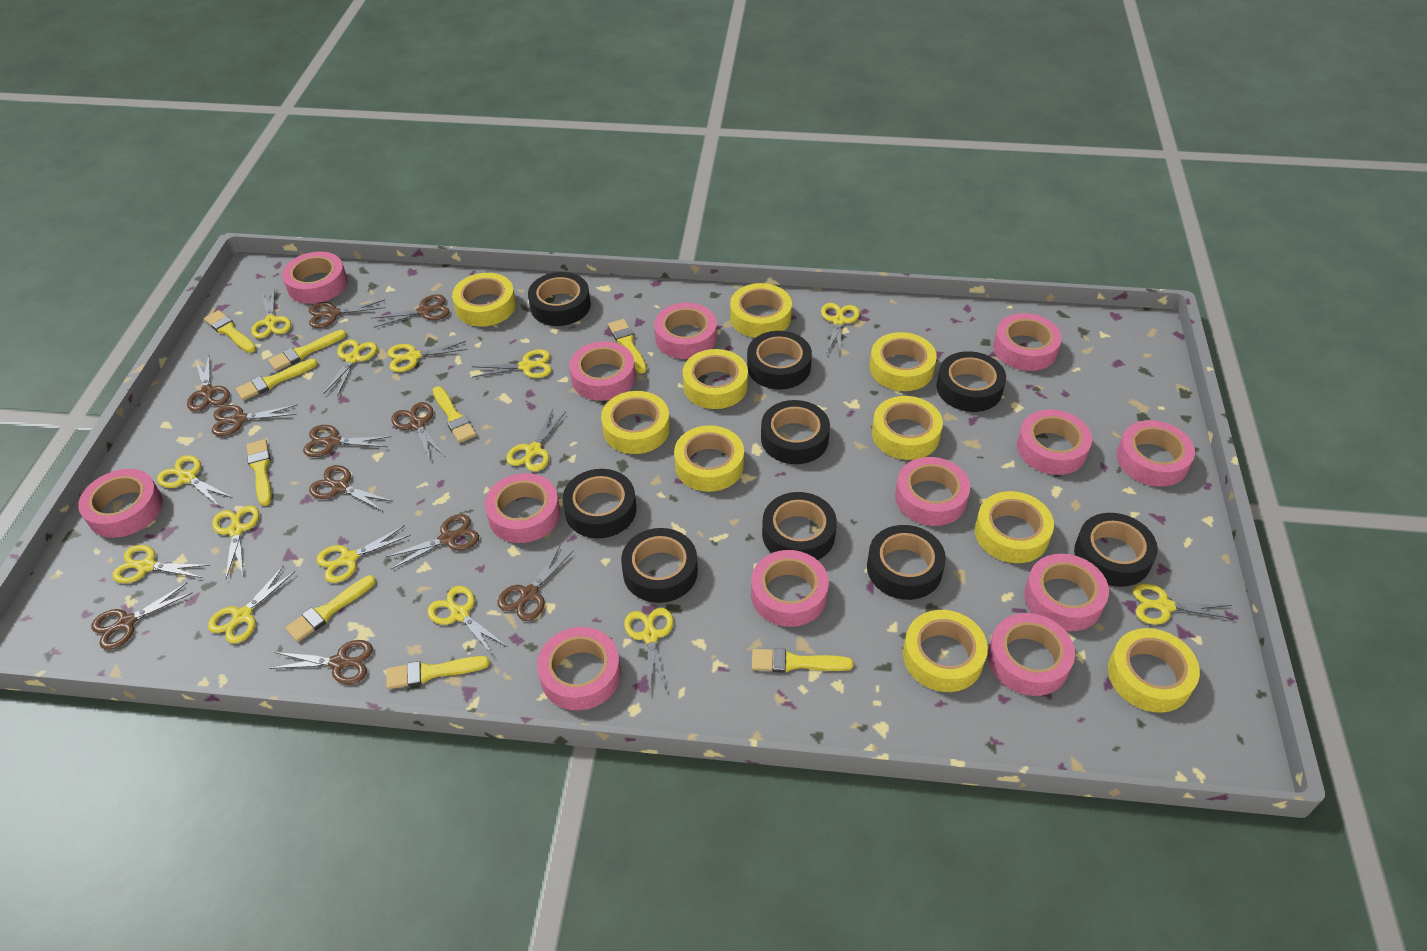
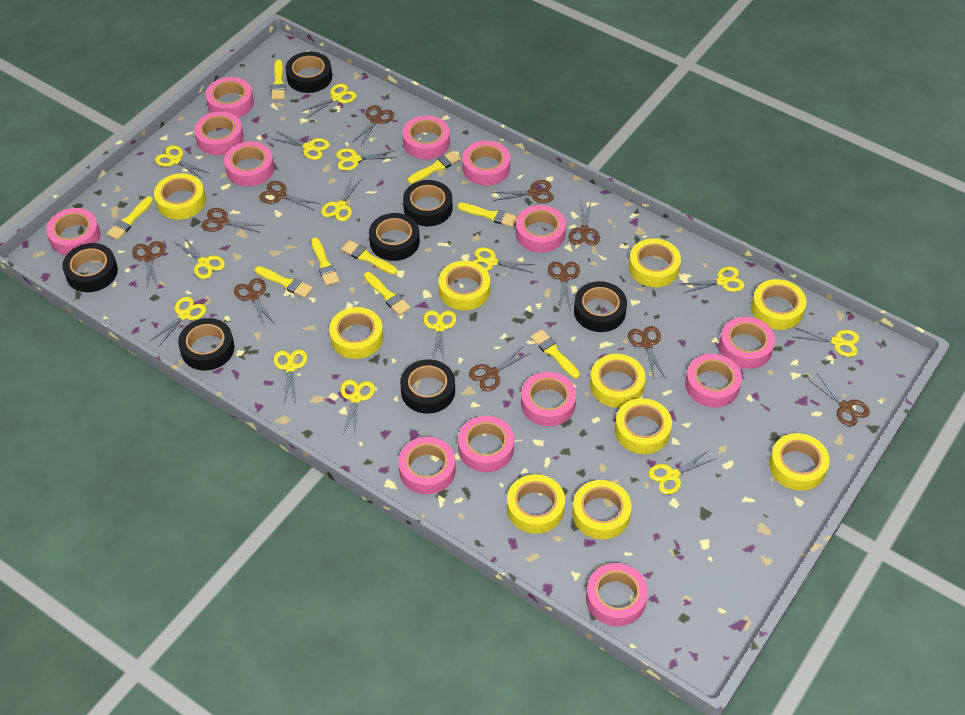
black tape: 9 -> 7

